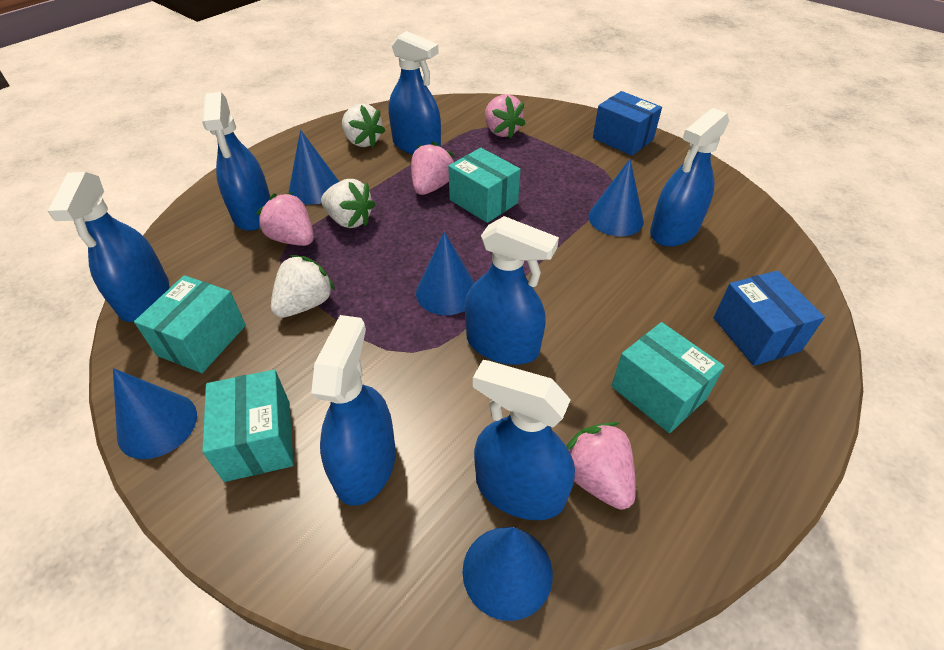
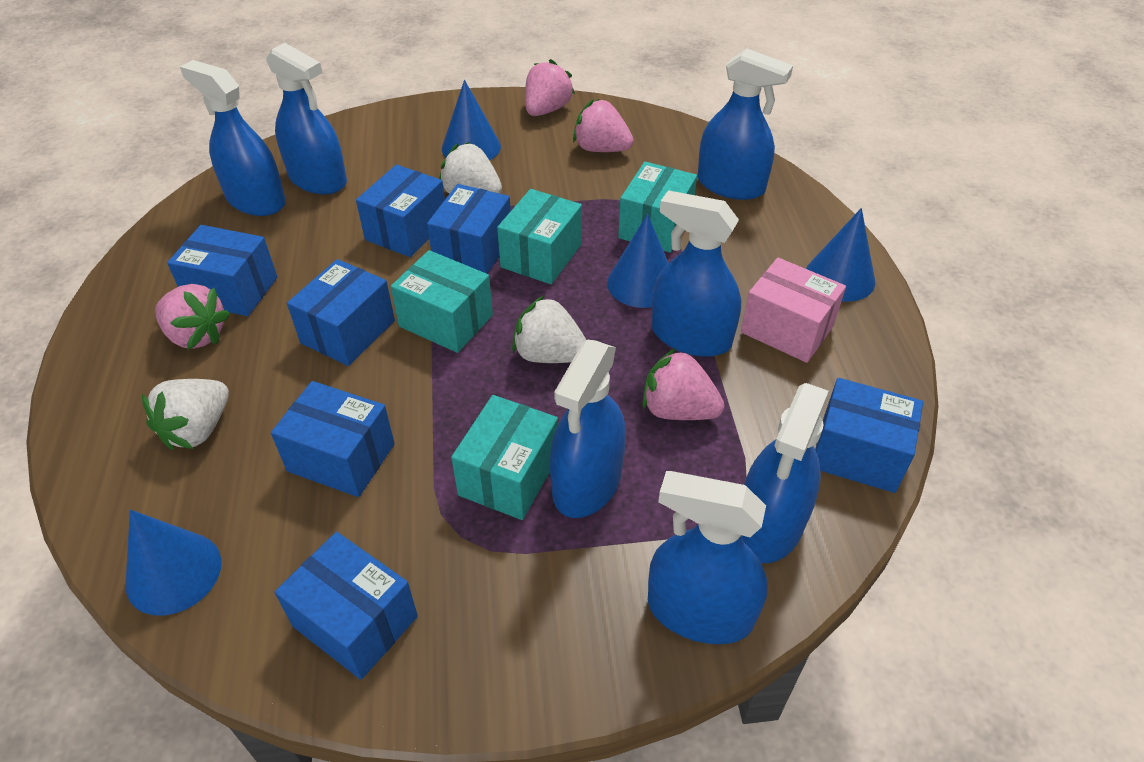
blue box: 2 -> 7
blue cone: 5 -> 4
pink box: 0 -> 1

